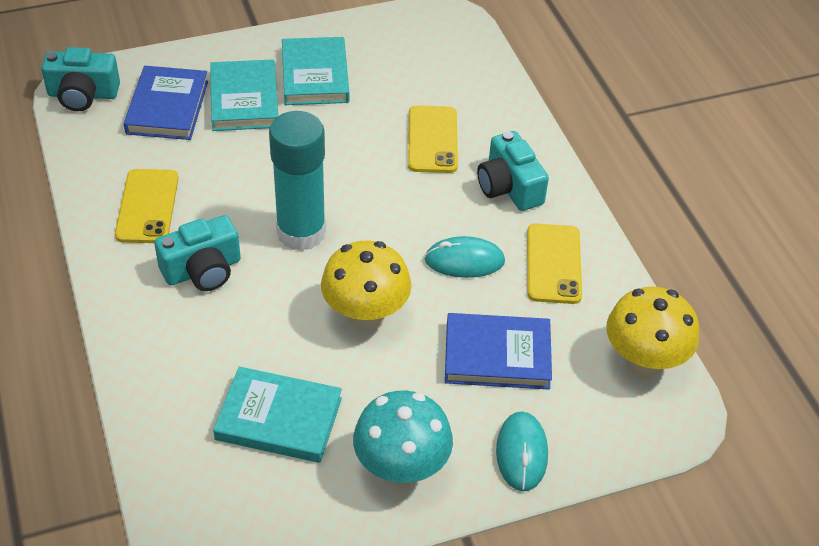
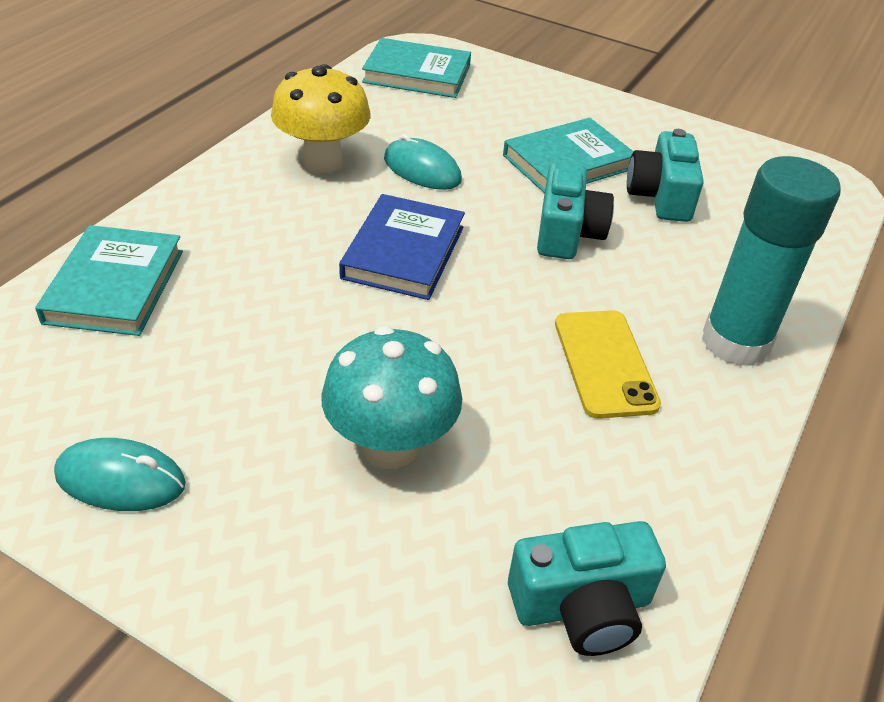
blue book: 2 -> 1
yellow mushroom: 2 -> 1
yellow phone: 3 -> 1

